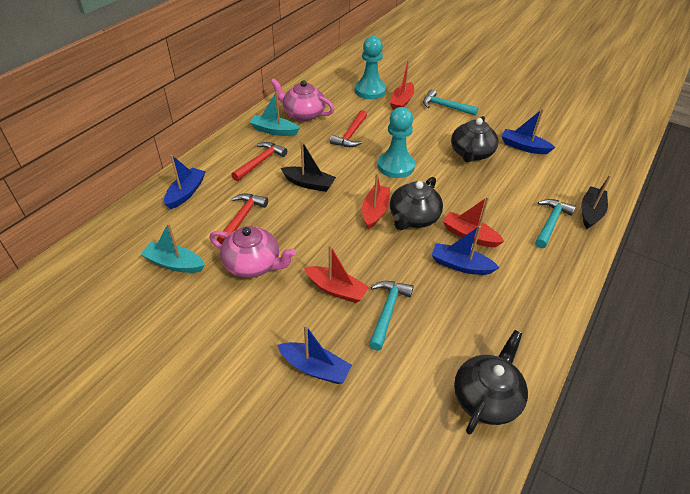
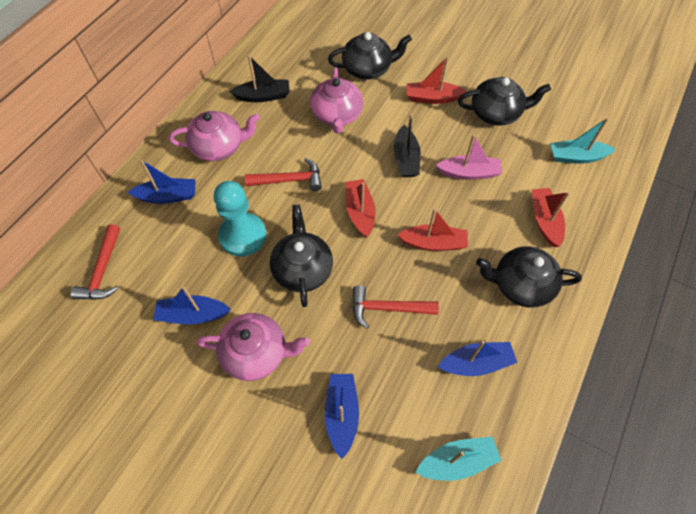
black teapot: 3 -> 4
pink boat: 0 -> 1
pink teapot: 2 -> 3
turquoise hammer: 3 -> 0
turquoise pawn: 2 -> 1

